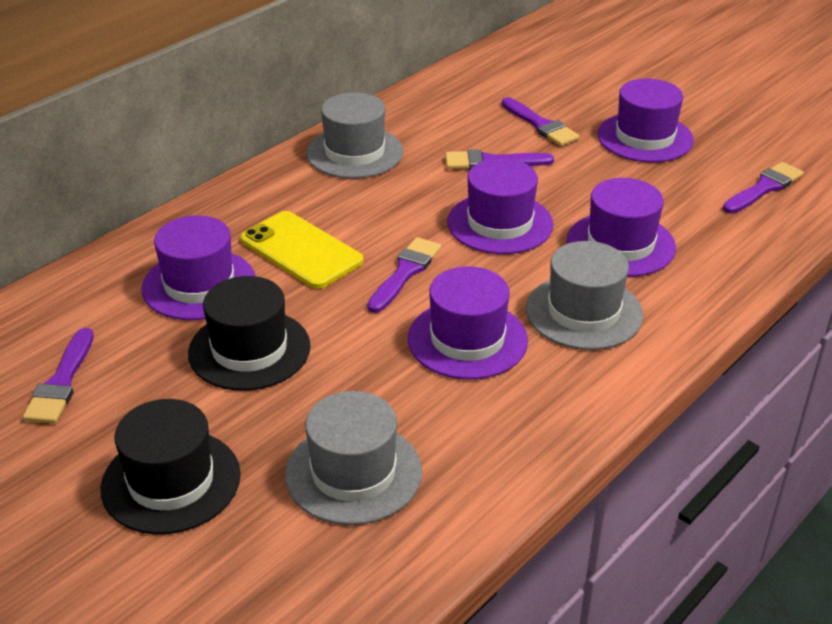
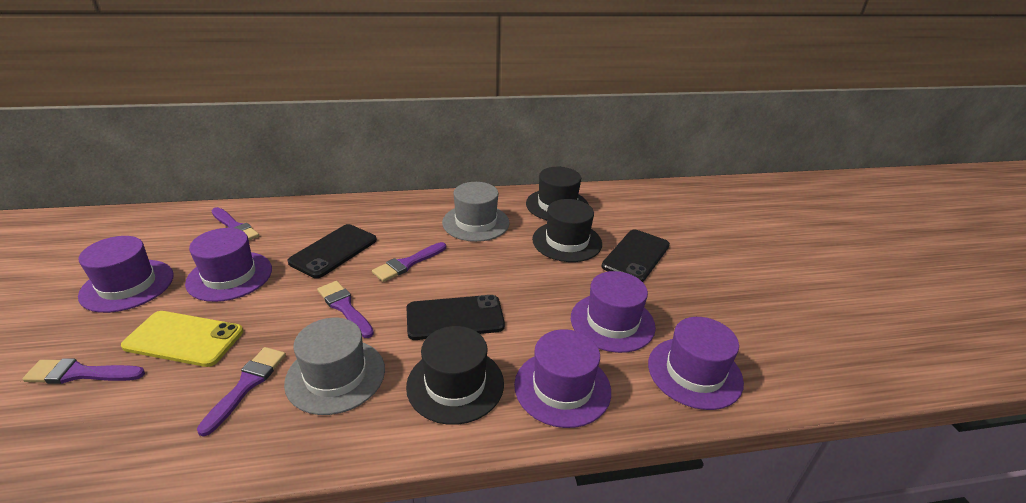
black hat: 2 -> 3
black phone: 0 -> 3
grey hat: 3 -> 2

